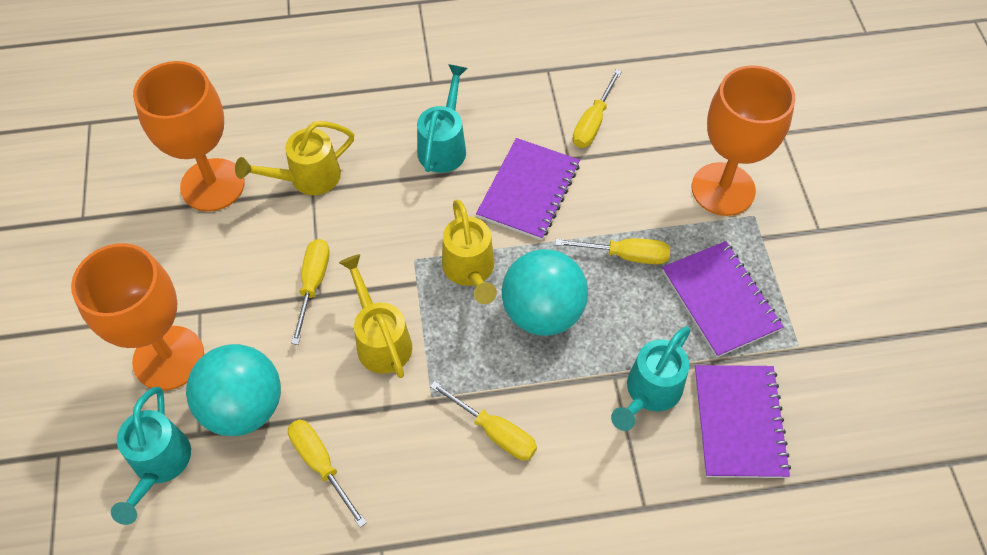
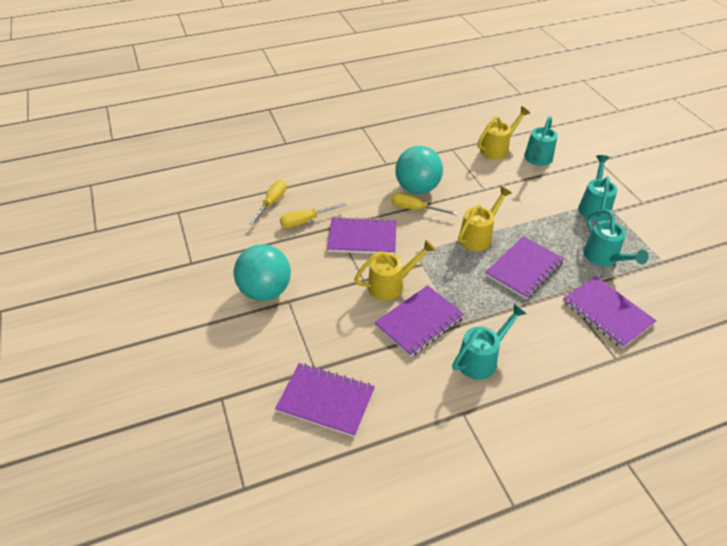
orange goblet: 3 -> 0
purple notebook: 3 -> 5
turquoise watering can: 3 -> 4
yellow screwdriver: 5 -> 3

